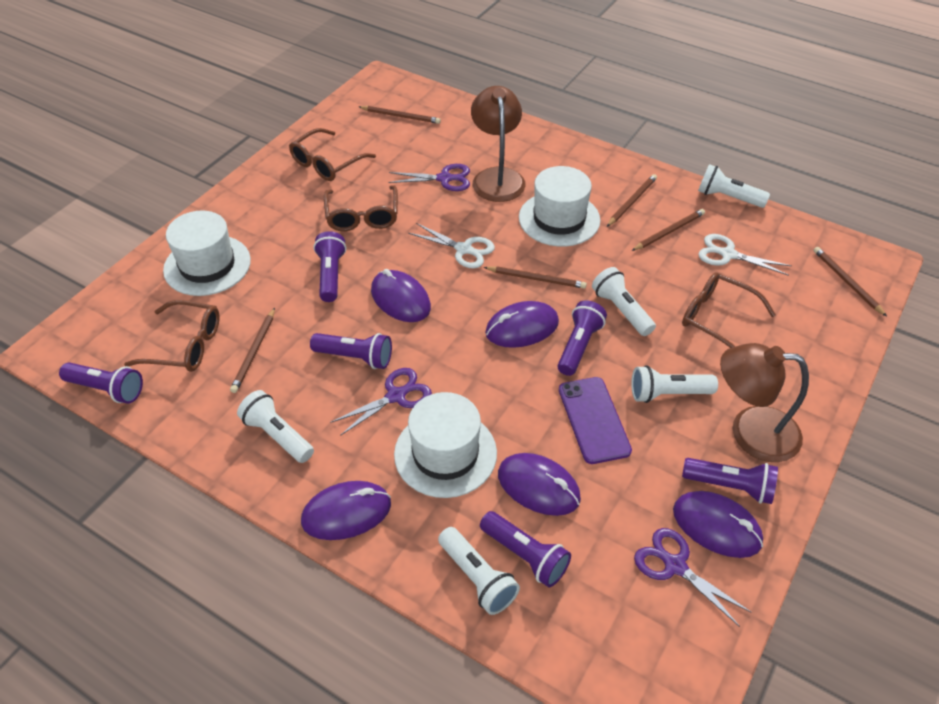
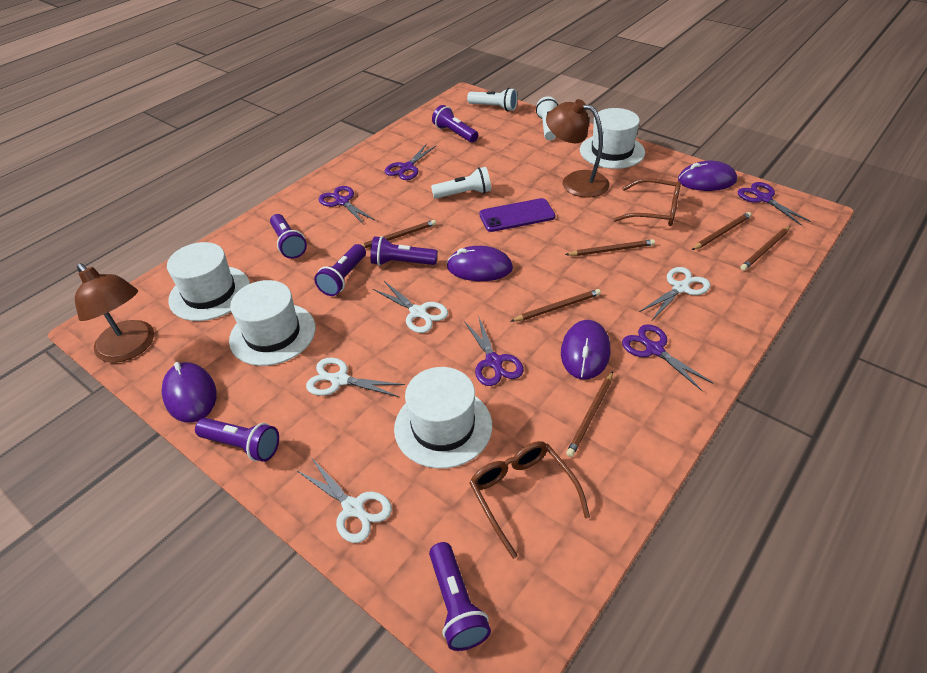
brown glasses: 4 -> 2
purple mouse: 5 -> 4
purple scissors: 3 -> 5
white flashlight: 5 -> 3
white hat: 3 -> 4
white scissors: 2 -> 4

